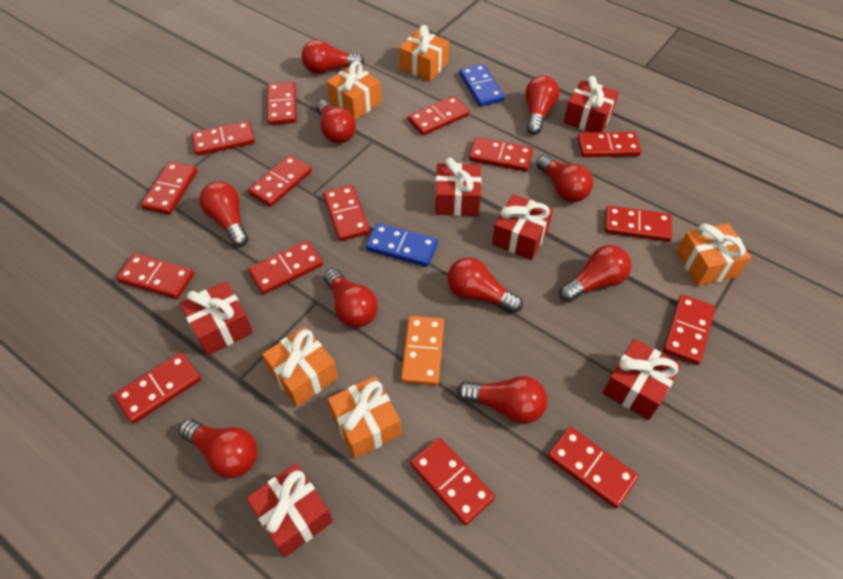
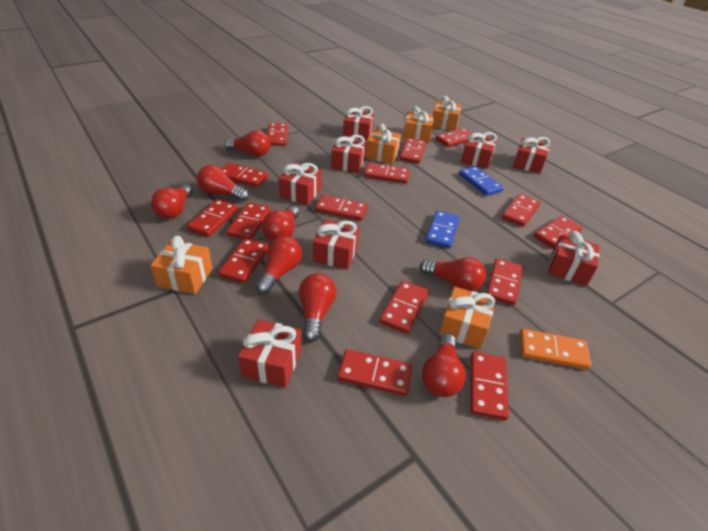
red gift: 6 -> 8
red light bulb: 10 -> 8

